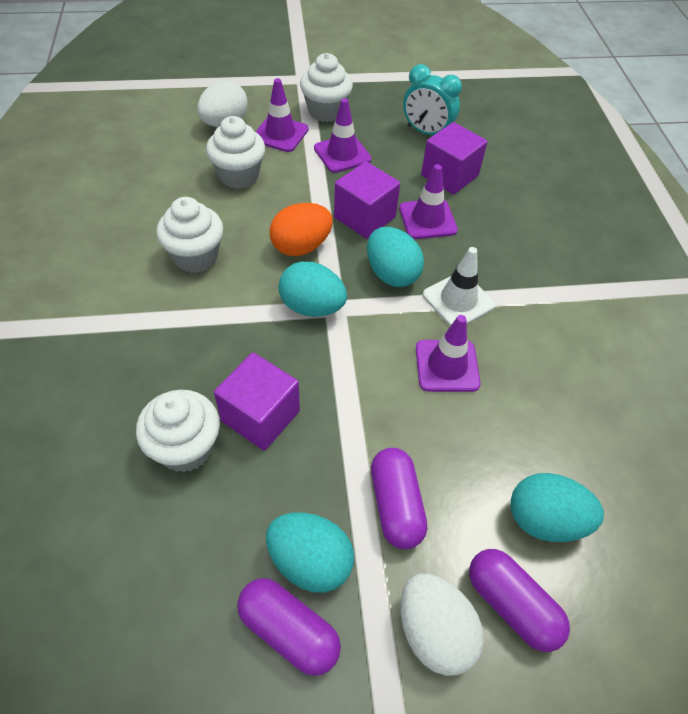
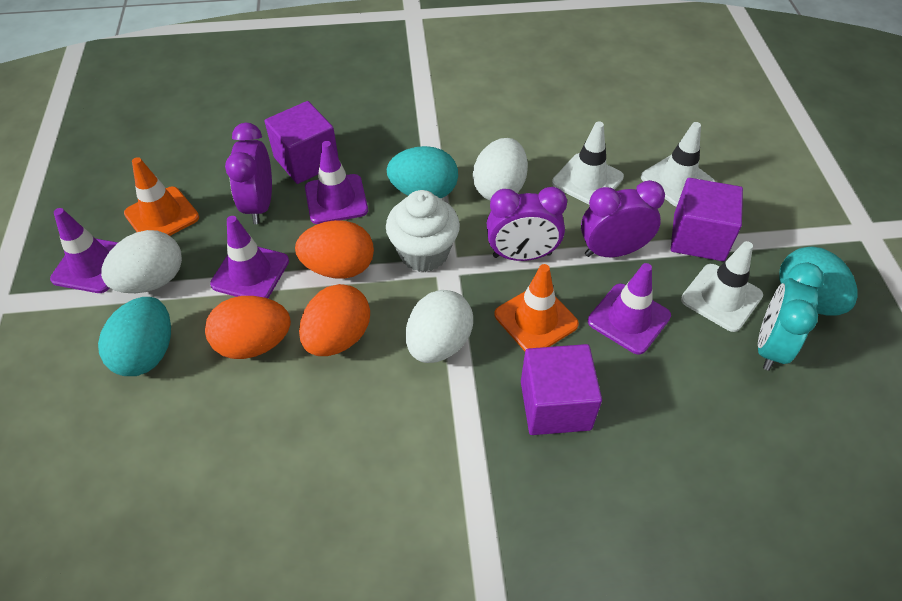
orange egg: 1 -> 3
orange traffic cone: 0 -> 2
purple capsule: 3 -> 0
purple clock: 0 -> 3
turquoise egg: 4 -> 3
white cupcake: 4 -> 1
white egg: 2 -> 3
white traffic cone: 1 -> 3

